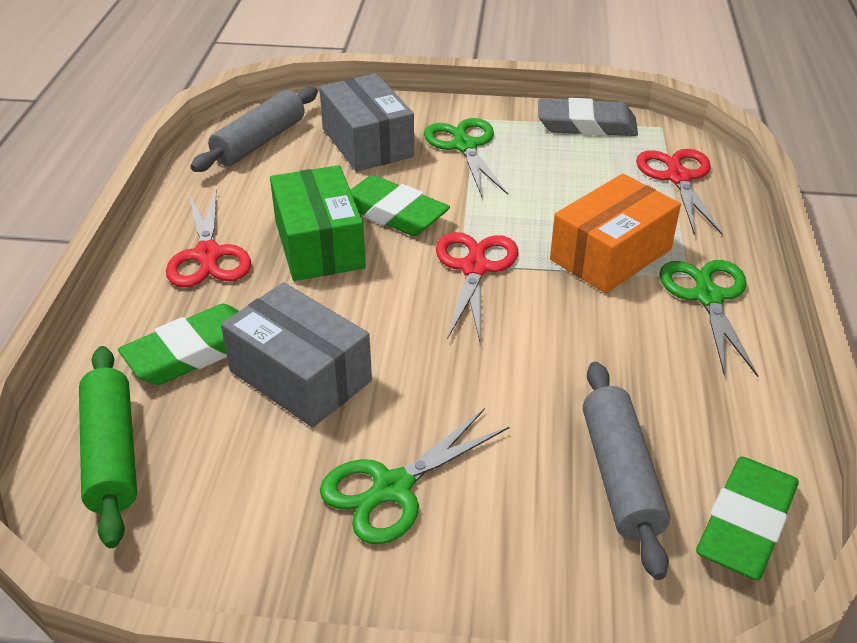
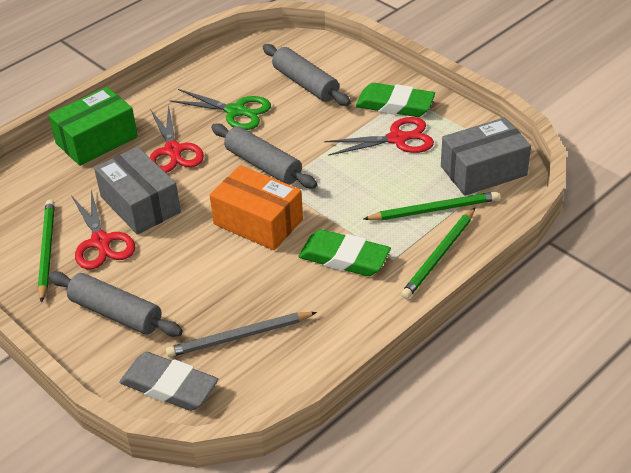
green eraser: 3 -> 2
green pencil: 0 -> 3
green rolling pin: 1 -> 0
green scissors: 3 -> 1
grey pencil: 0 -> 1
grey rolling pin: 2 -> 3

